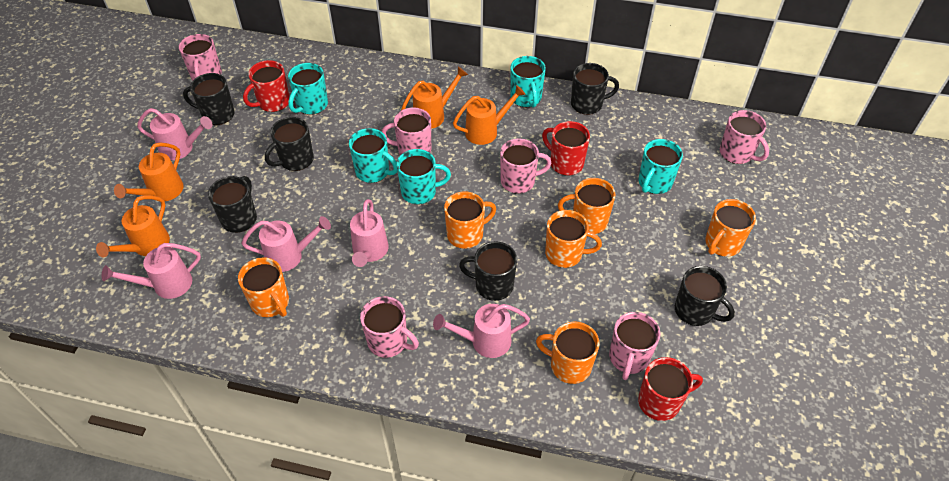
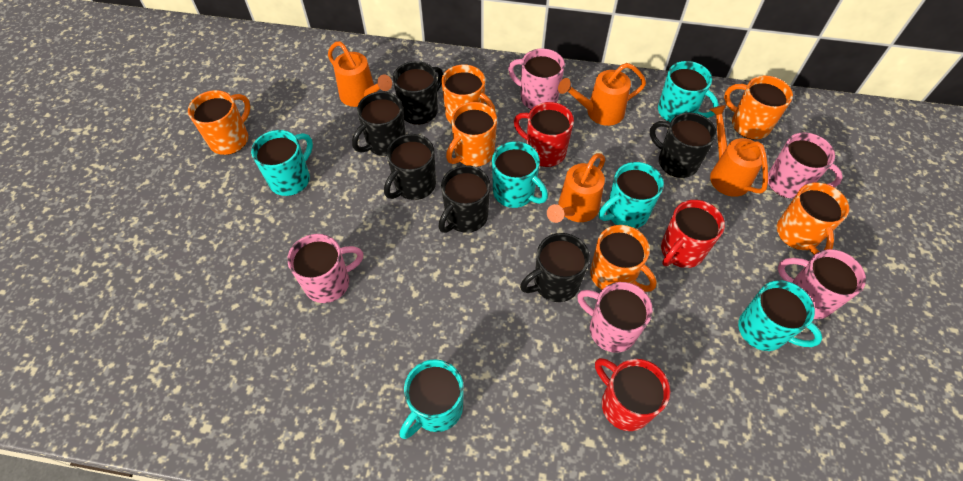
pink mug: 6 -> 5
pink watering can: 5 -> 0
turquoise mug: 5 -> 6

